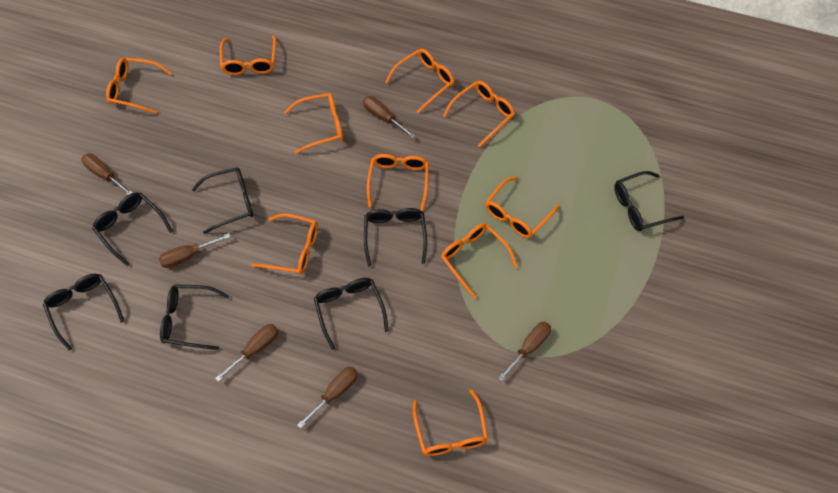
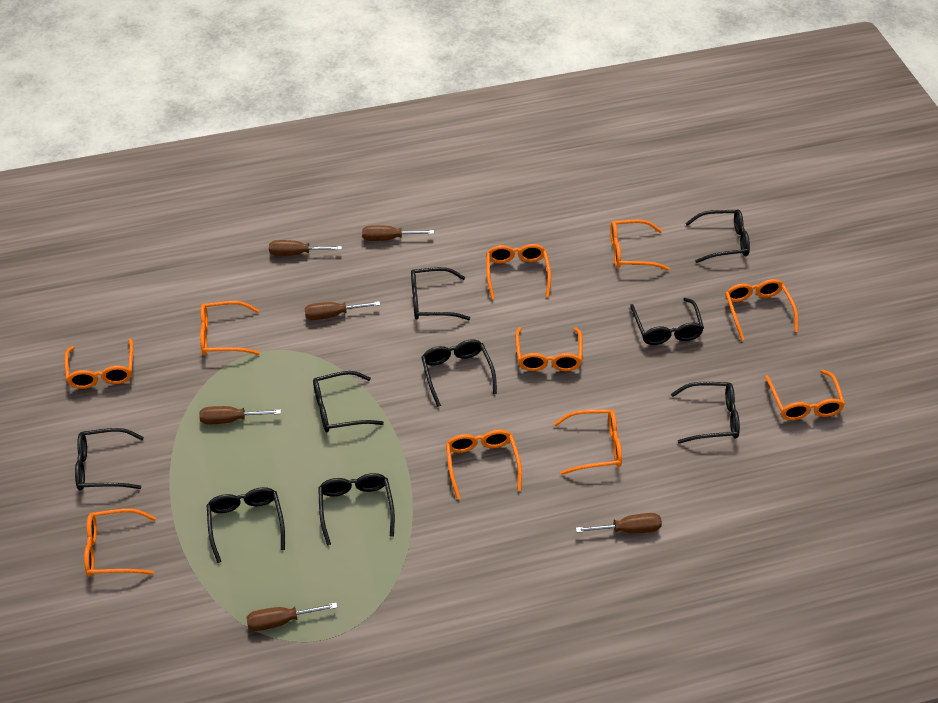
black glasses: 7 -> 9

